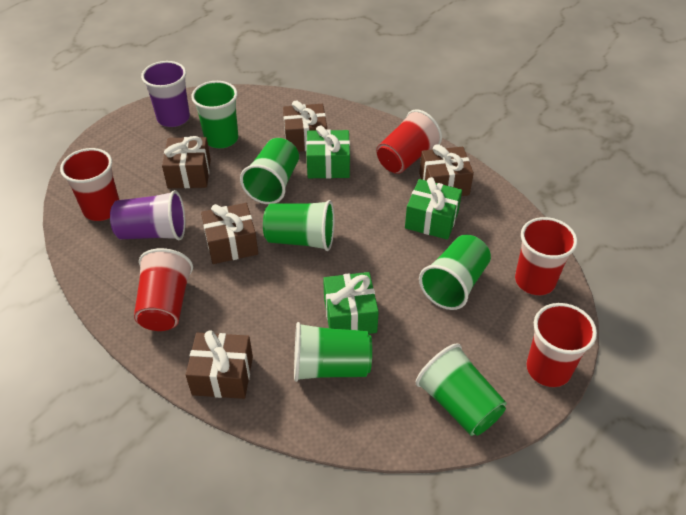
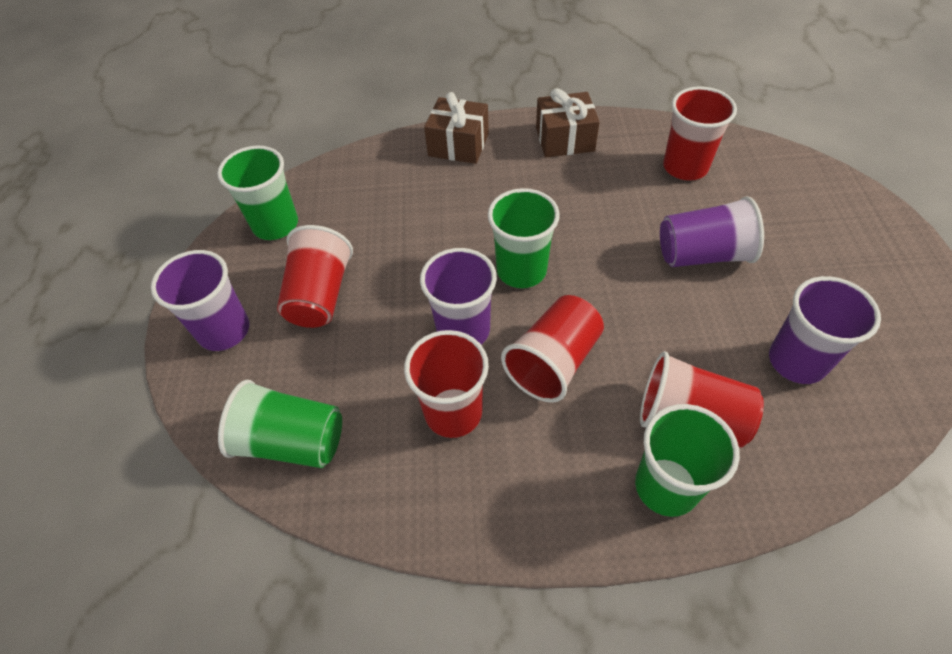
brown gift: 5 -> 2
green cup: 6 -> 4
green gift: 3 -> 0
purple cup: 2 -> 4

